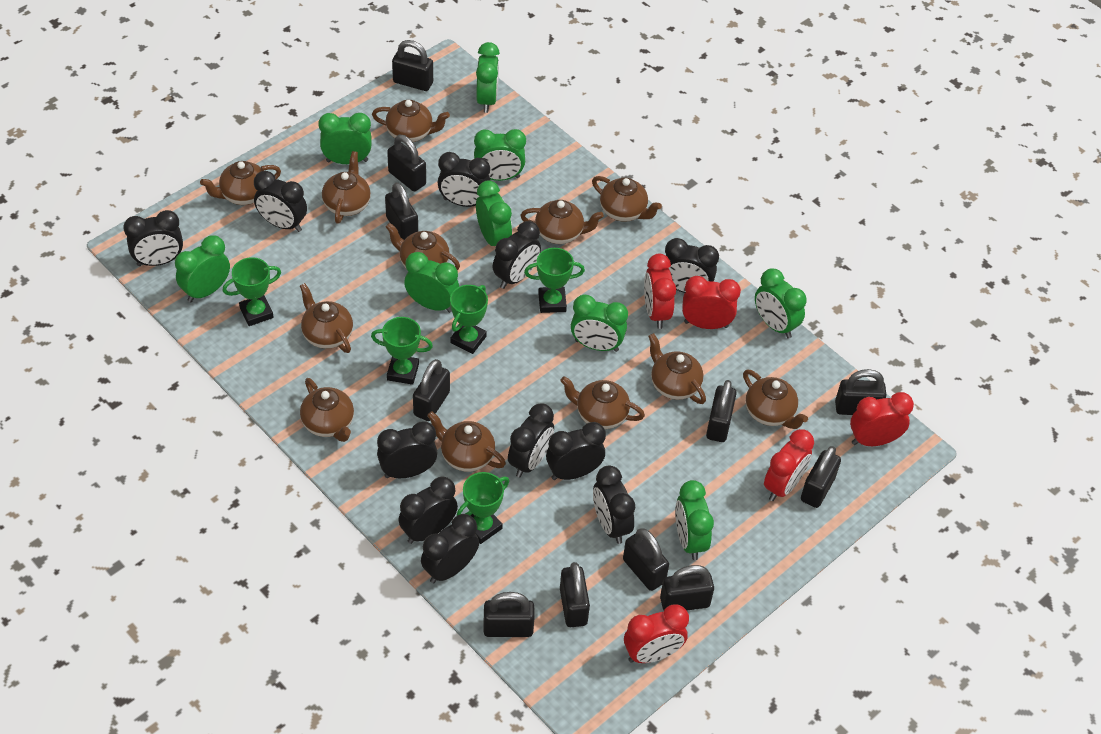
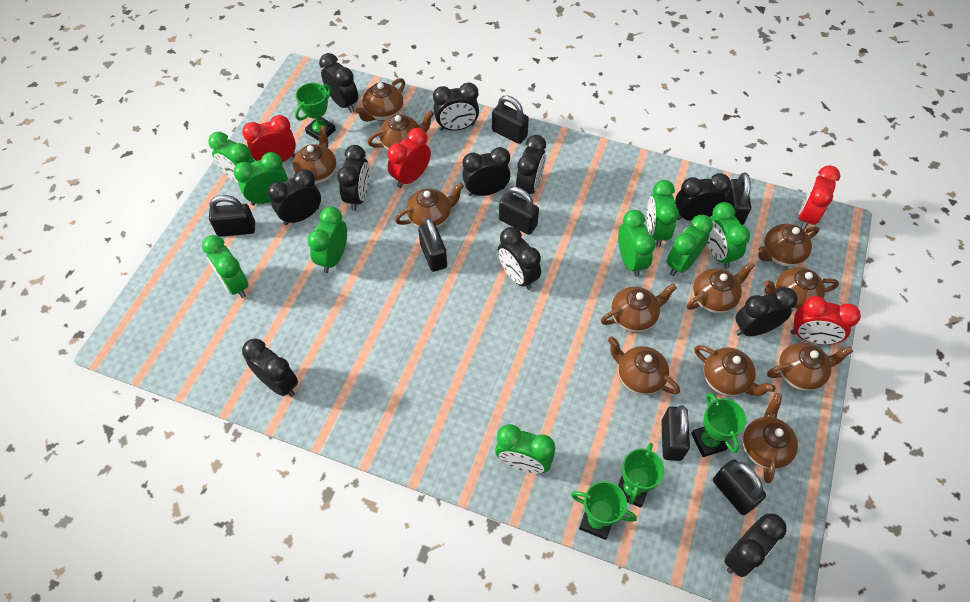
black padlock: 11 -> 7
green trophy: 5 -> 4
red clock: 5 -> 4

